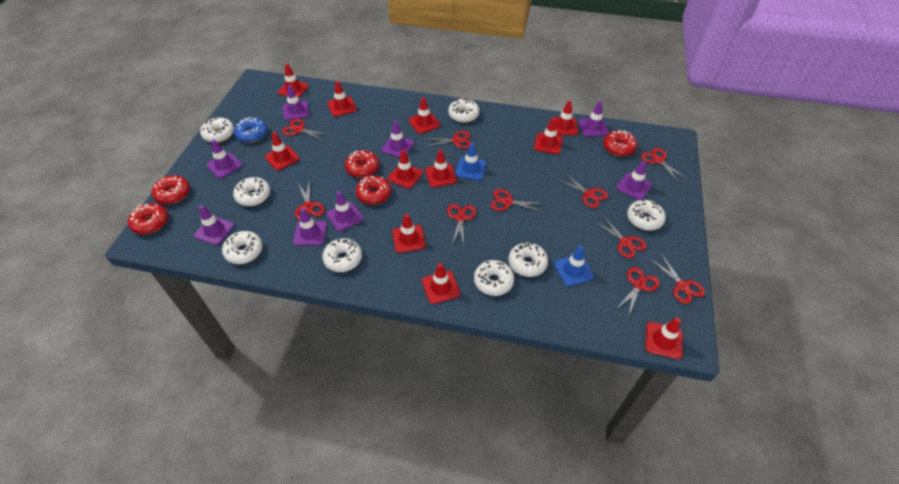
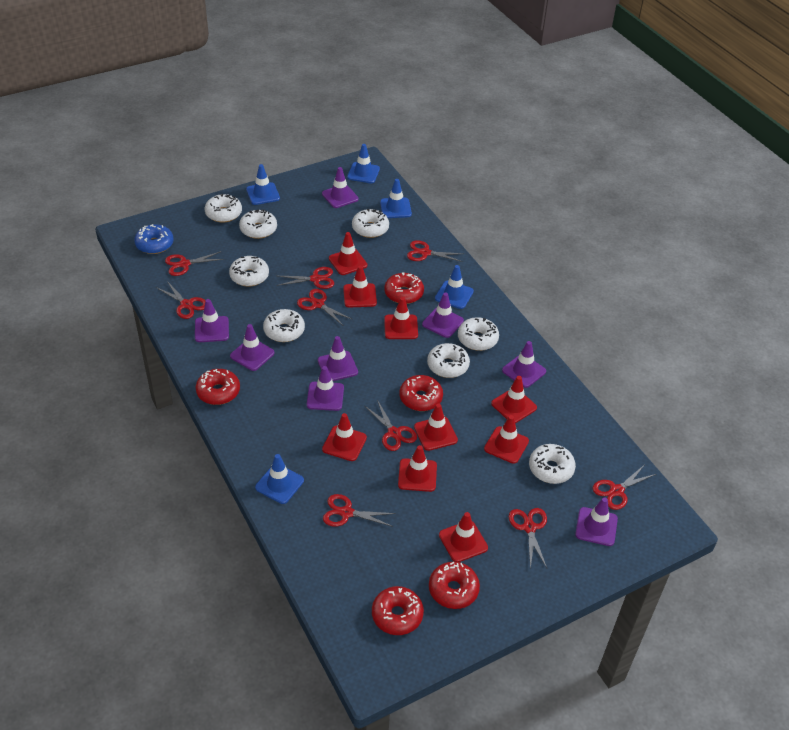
blue traffic cone: 2 -> 5
red scissors: 10 -> 9
red traffic cone: 11 -> 9

